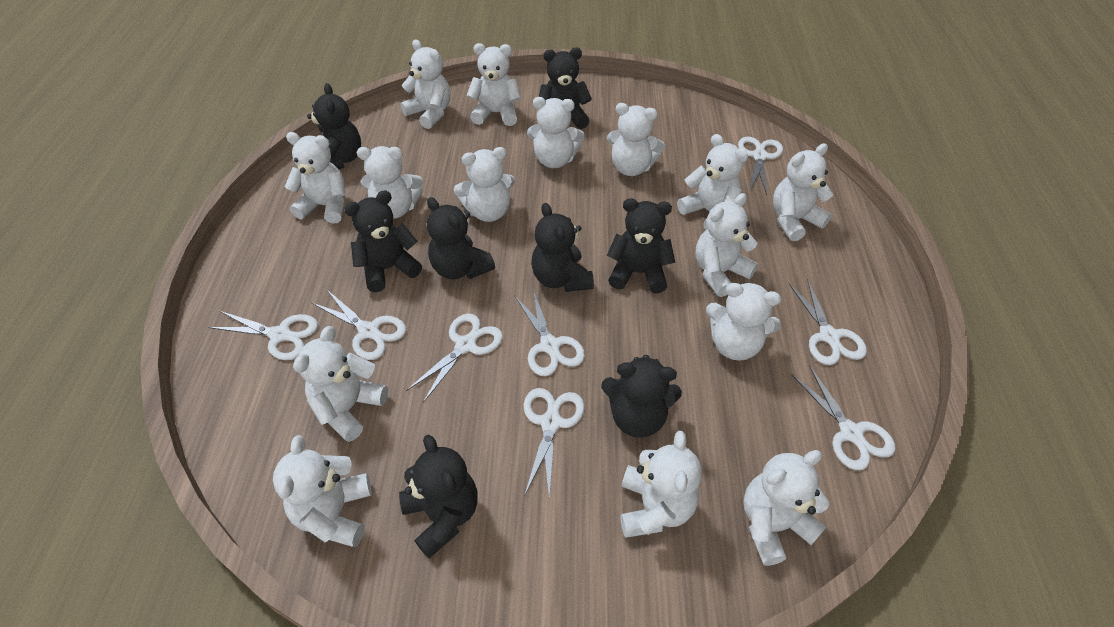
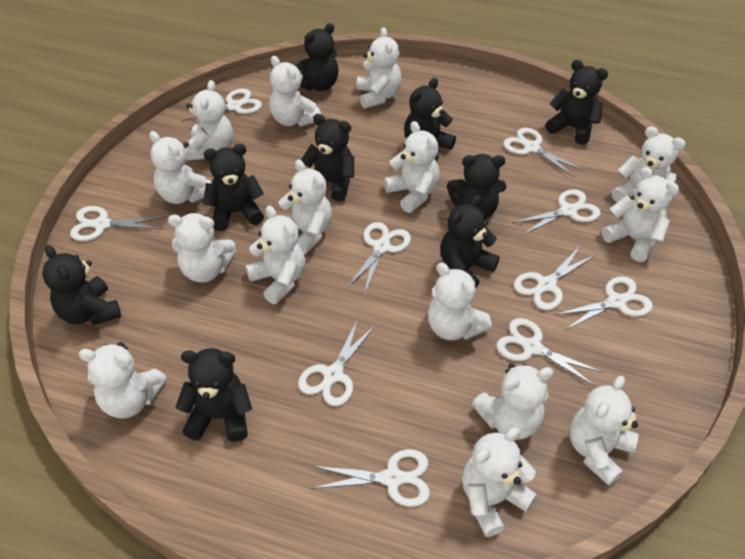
black teddy bear: 8 -> 9
white scissors: 8 -> 10

